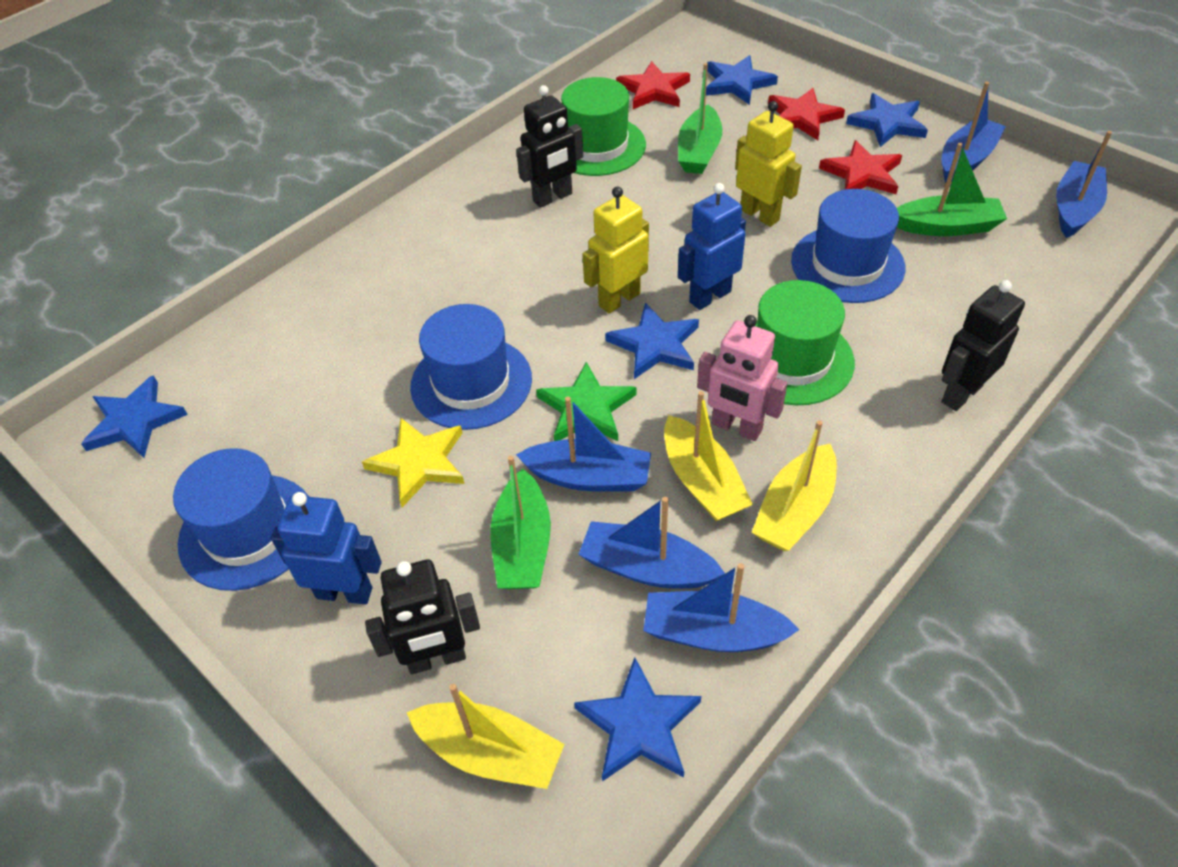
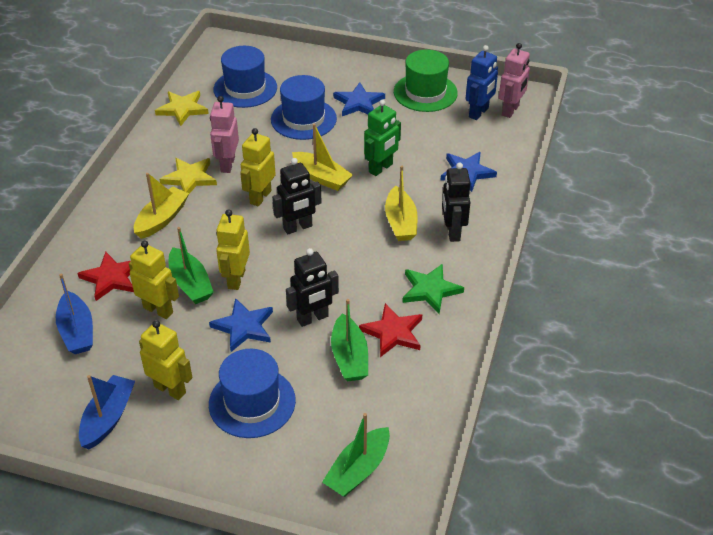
blue boat: 5 -> 2
blue robot: 2 -> 1
blue star: 5 -> 3
green hat: 2 -> 1
green robot: 0 -> 1
pink robot: 1 -> 2
red star: 3 -> 2
yellow robot: 2 -> 4
yellow star: 1 -> 2

